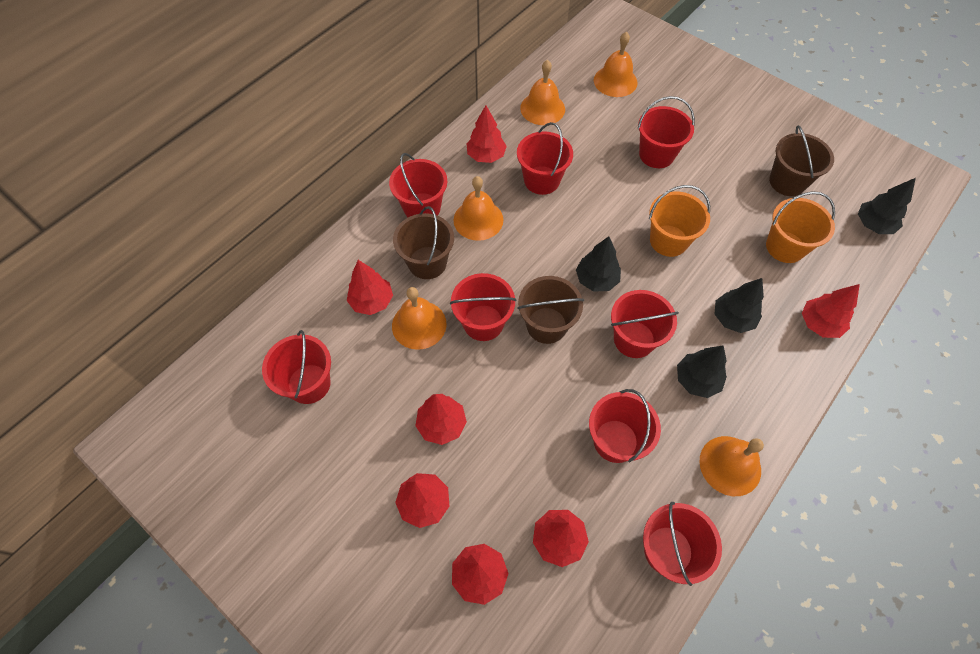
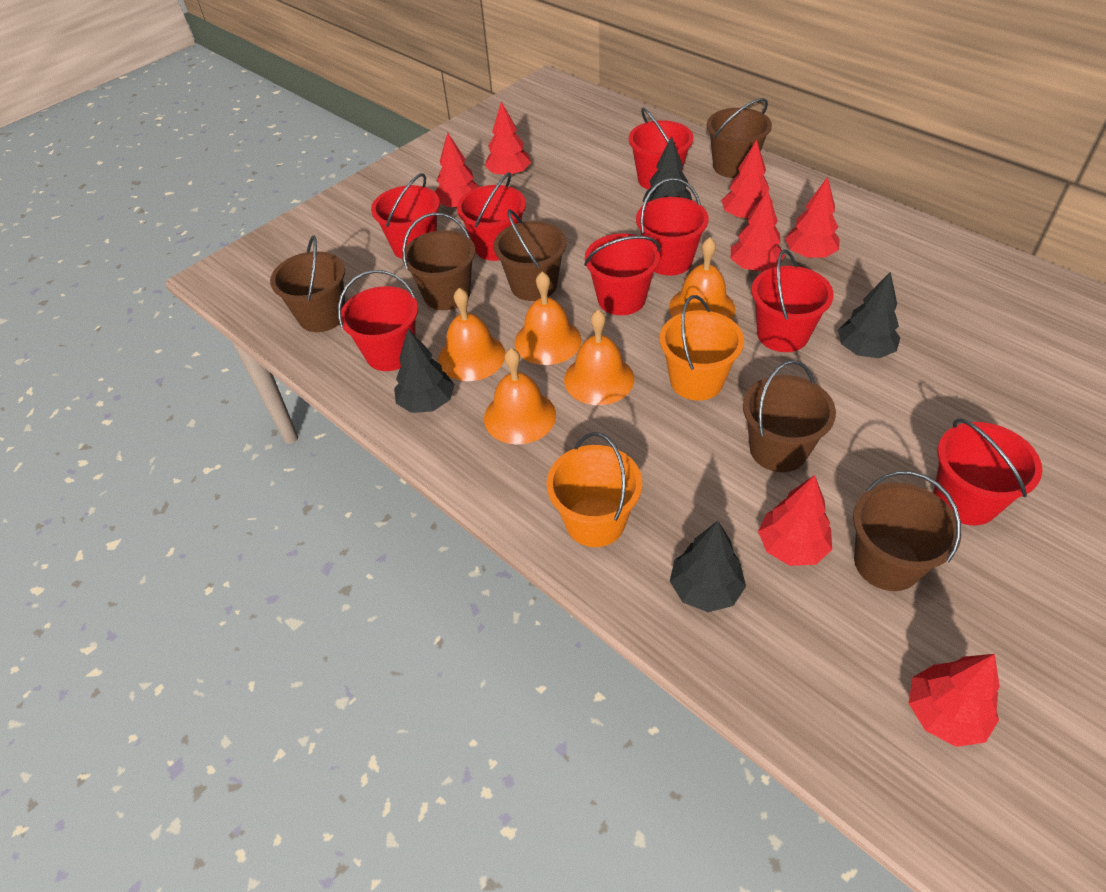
brown bucket: 3 -> 6

